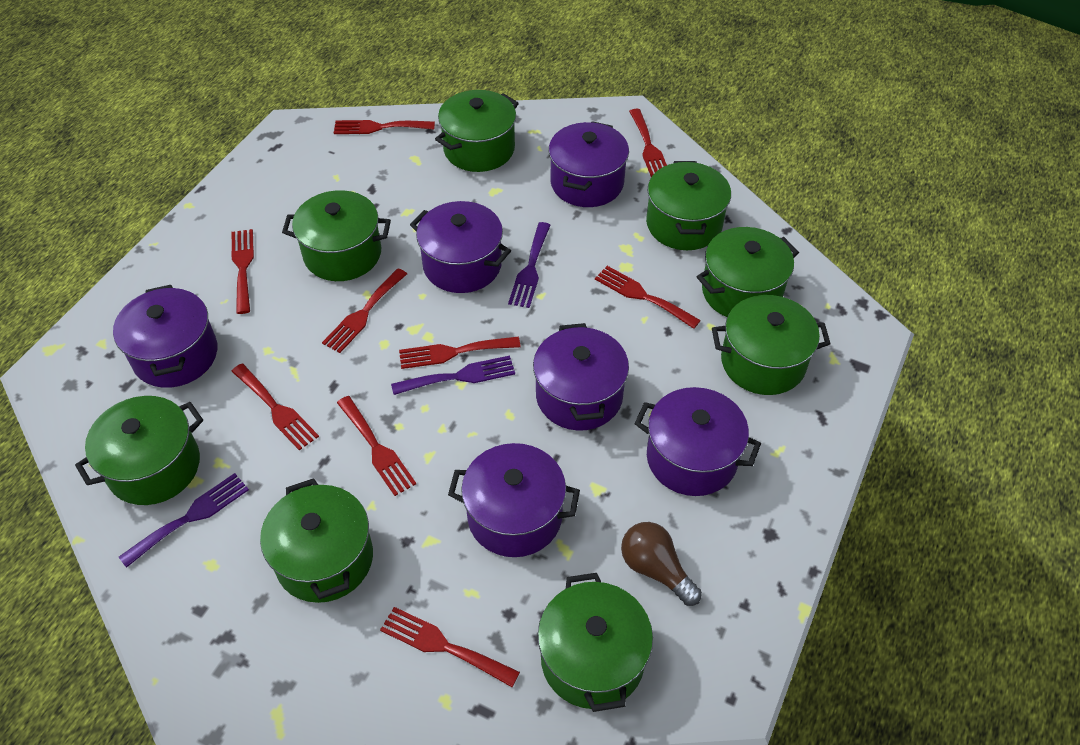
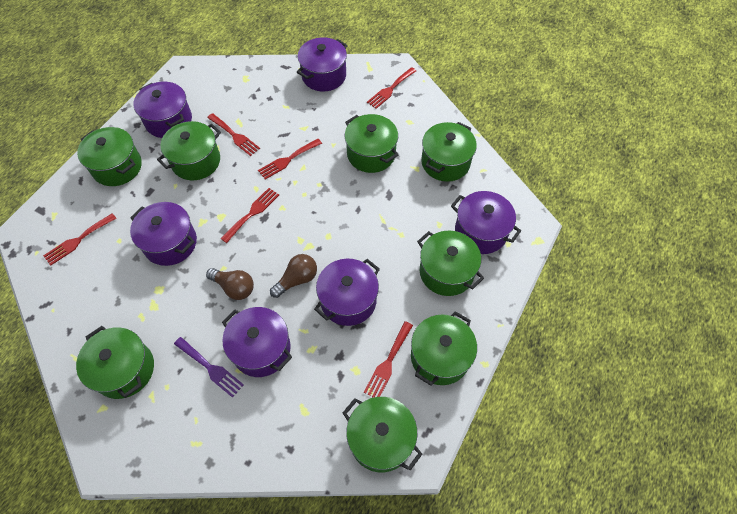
brown light bulb: 1 -> 2
purple fork: 3 -> 1
red fork: 9 -> 6

